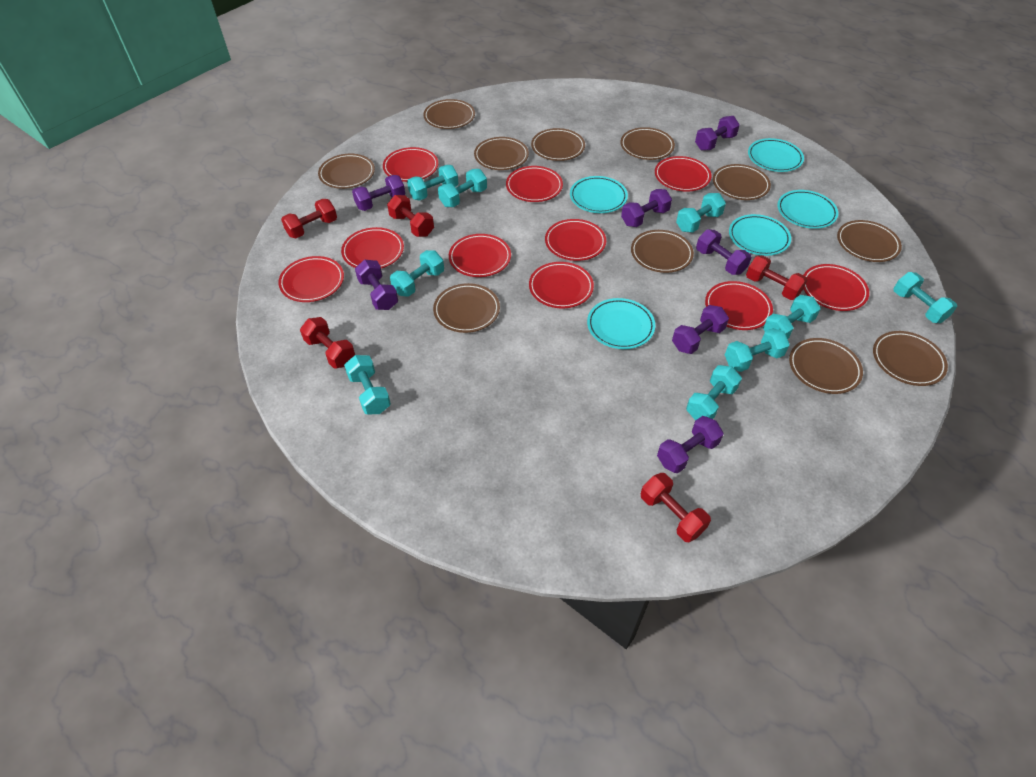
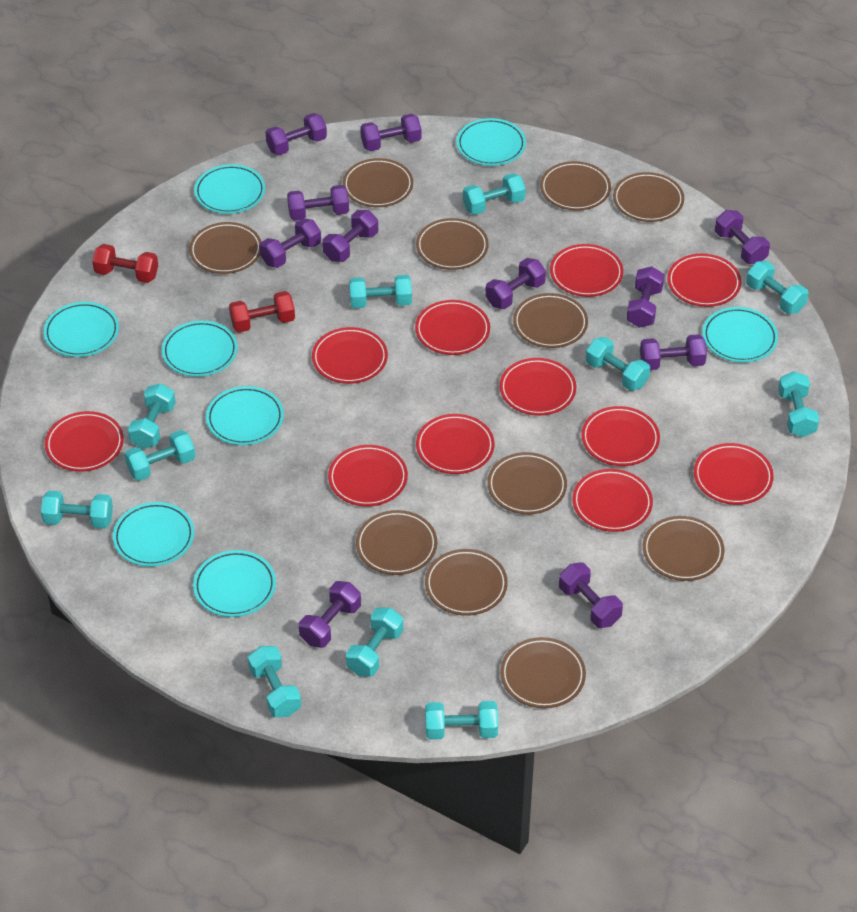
purple dumbbell: 7 -> 11
red dumbbell: 5 -> 2
red plate: 10 -> 11
turquoise dumbbell: 9 -> 11
turquoise plate: 5 -> 8

